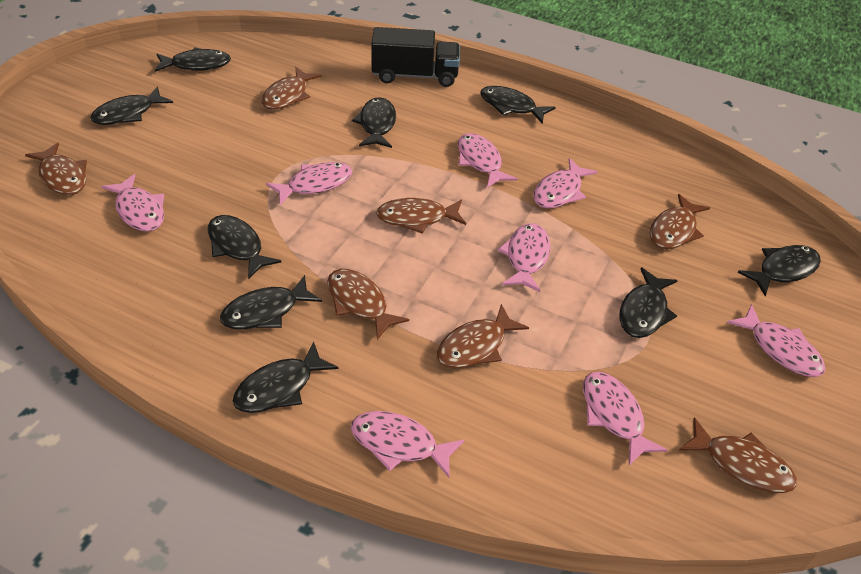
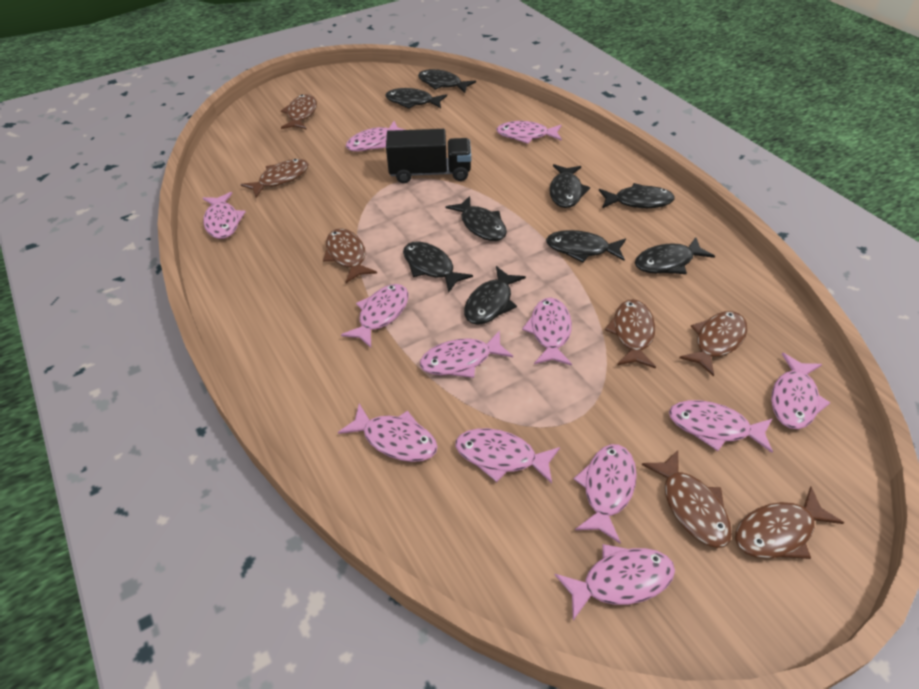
pink fish: 8 -> 12

